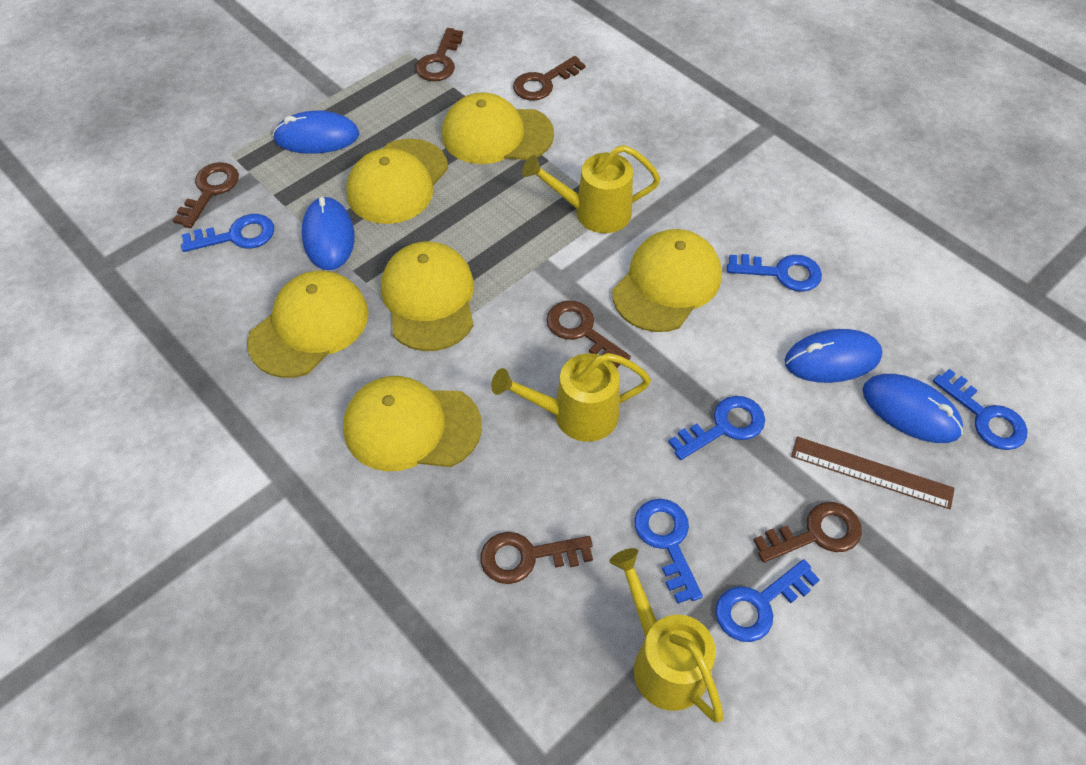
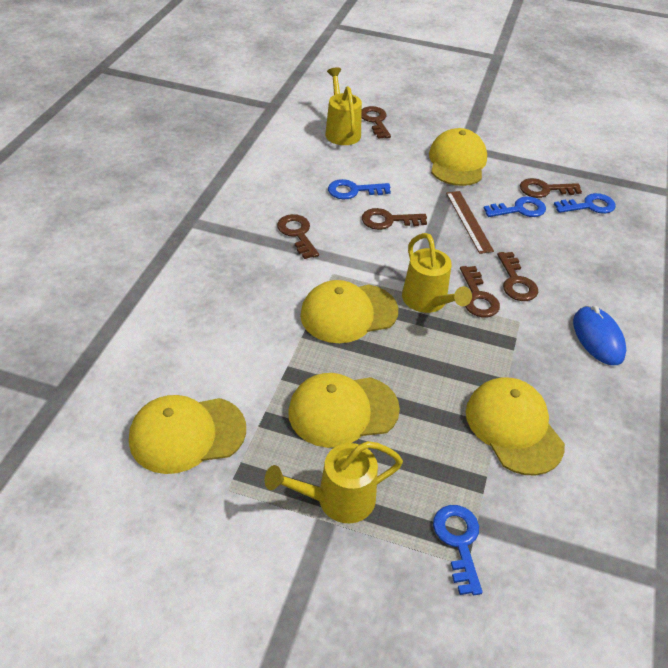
blue key: 6 -> 4
blue mouse: 4 -> 1
yellow cap: 6 -> 5

